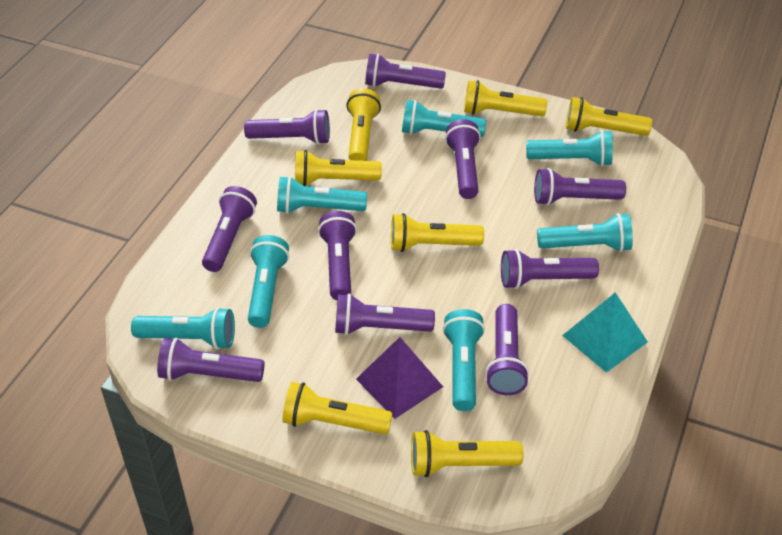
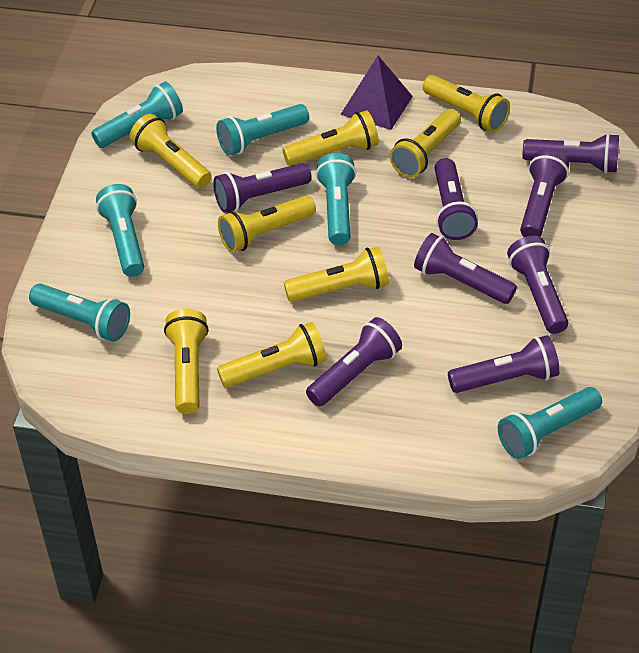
purple flashlight: 10 -> 8
turquoise flashlight: 7 -> 6
turquoise pyramid: 1 -> 0
yellow flashlight: 7 -> 8

